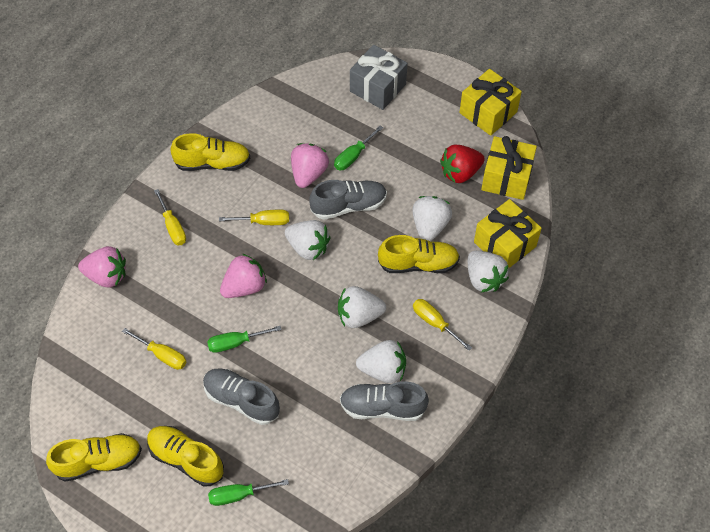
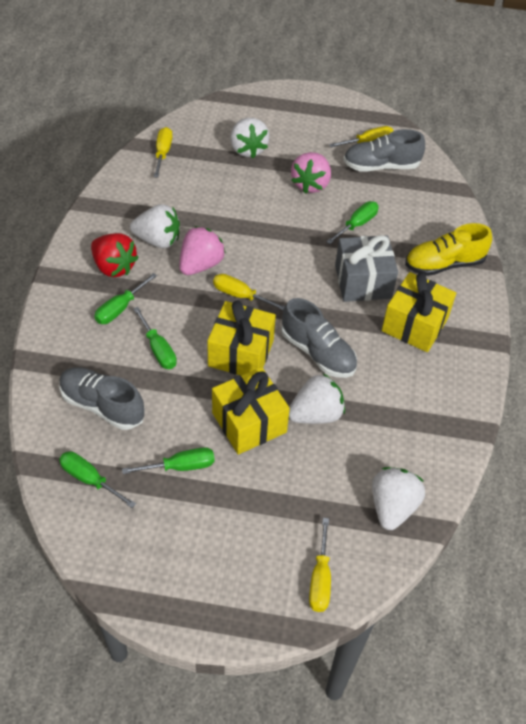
green screwdriver: 3 -> 5
pink strawberry: 3 -> 2
white strawberry: 5 -> 4
yellow shoe: 4 -> 1

